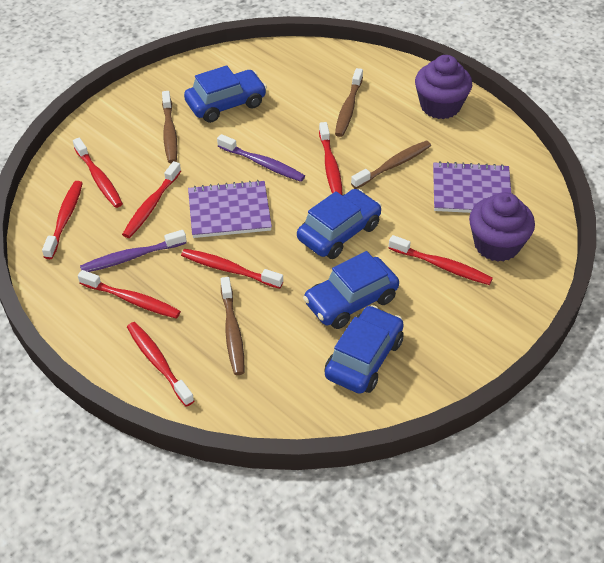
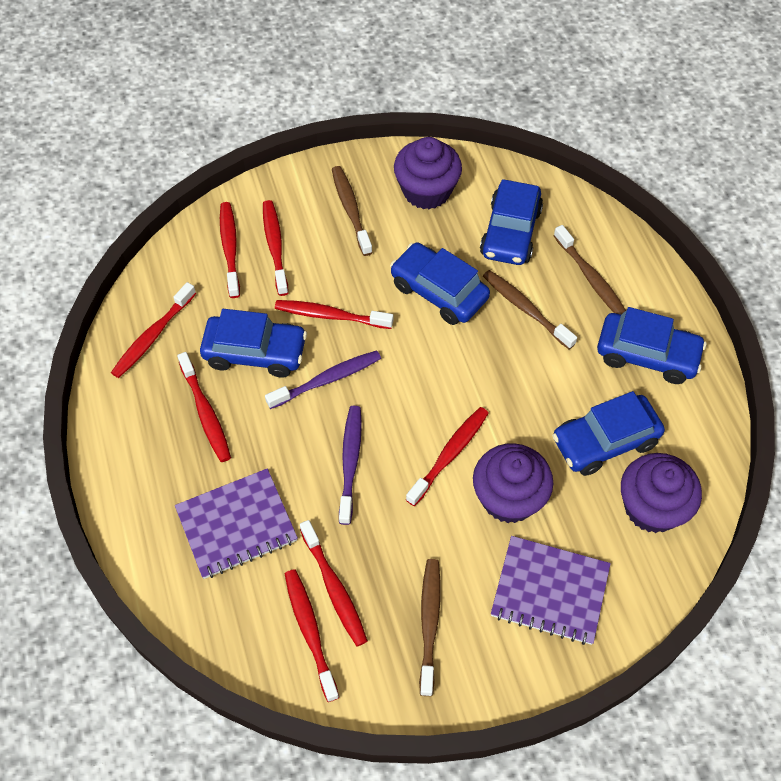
blue car: 4 -> 5
purple cupcake: 2 -> 3

